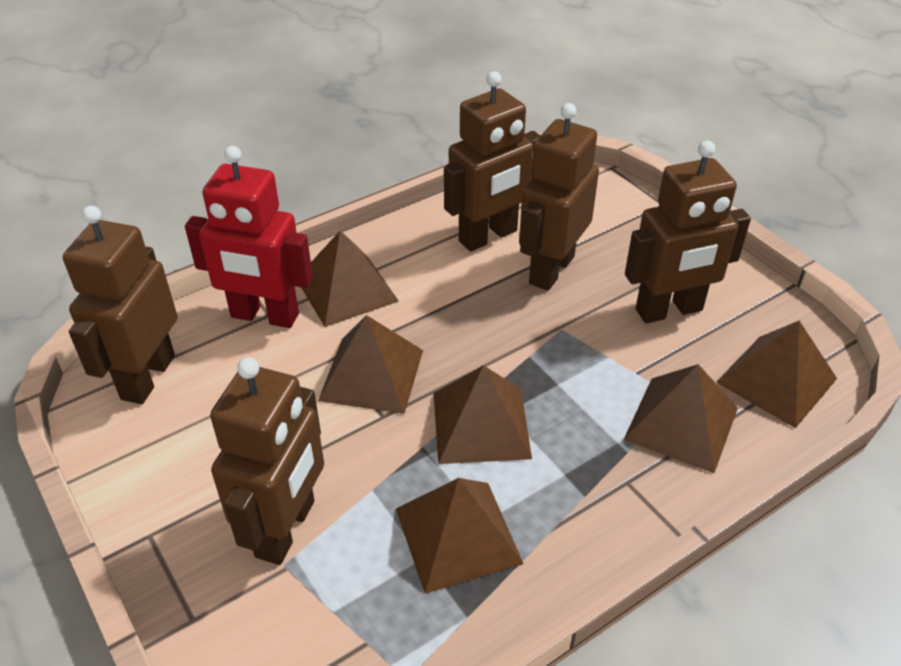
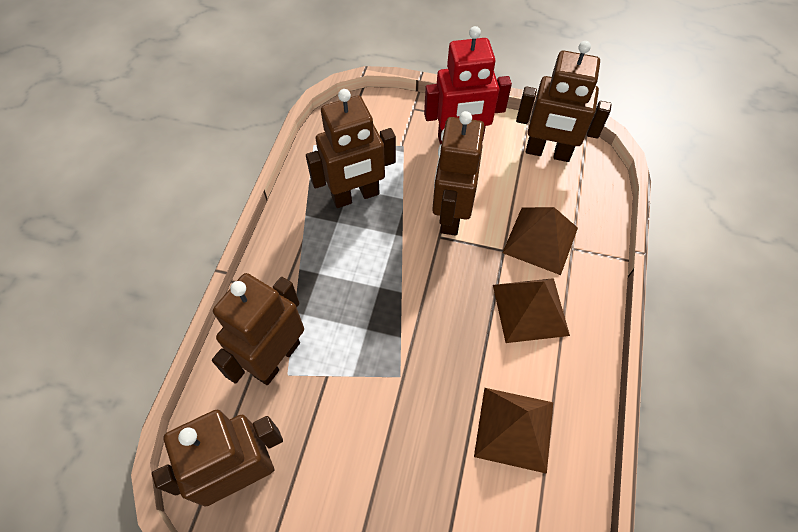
brown pyramid: 6 -> 3

